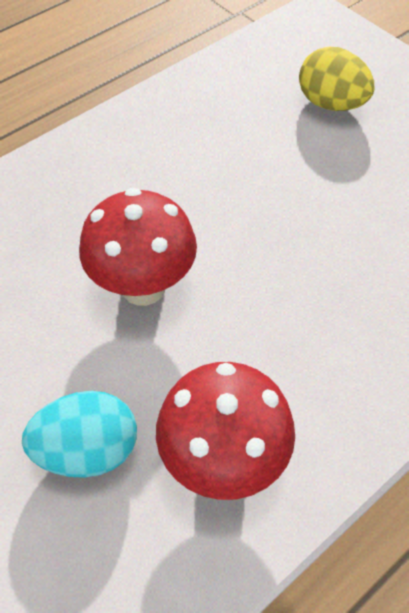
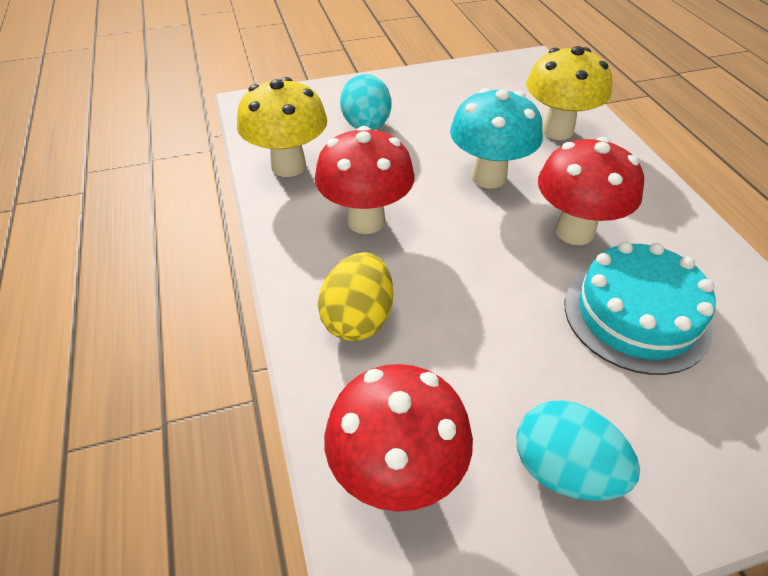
red mushroom: 2 -> 3
turquoise cake: 0 -> 1
turquoise egg: 1 -> 2
turquoise mushroom: 0 -> 1
yellow mushroom: 0 -> 2

